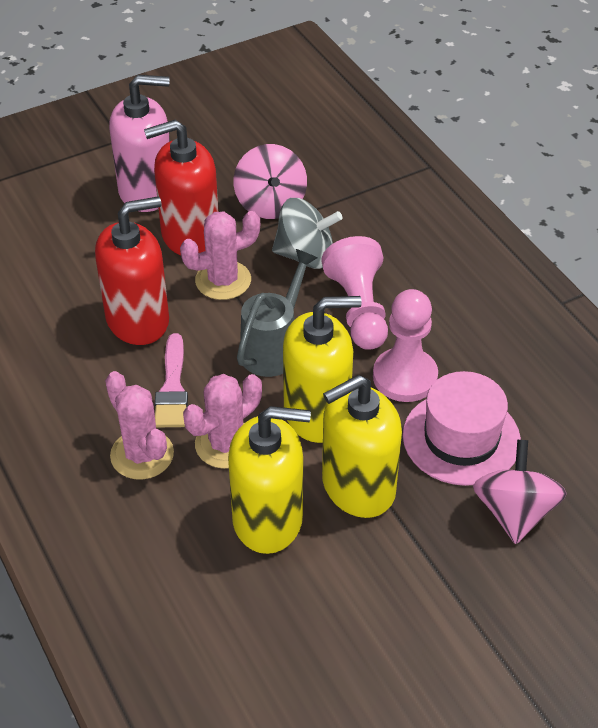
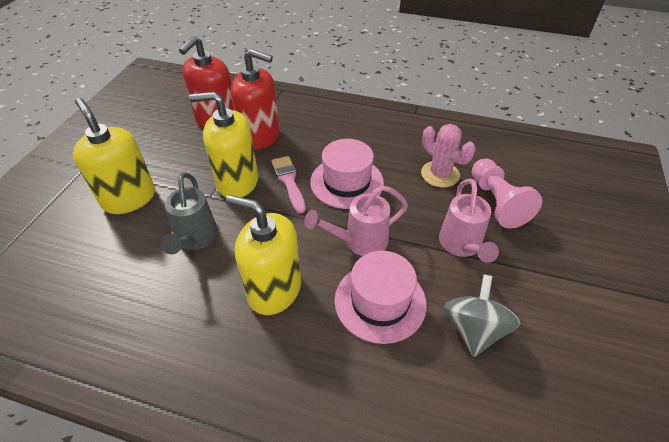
pink cactus: 3 -> 1
pink hat: 1 -> 2
pink pawn: 2 -> 1
pink soap dispenser: 1 -> 0
pink spinning top: 2 -> 0
pink watering can: 0 -> 2

